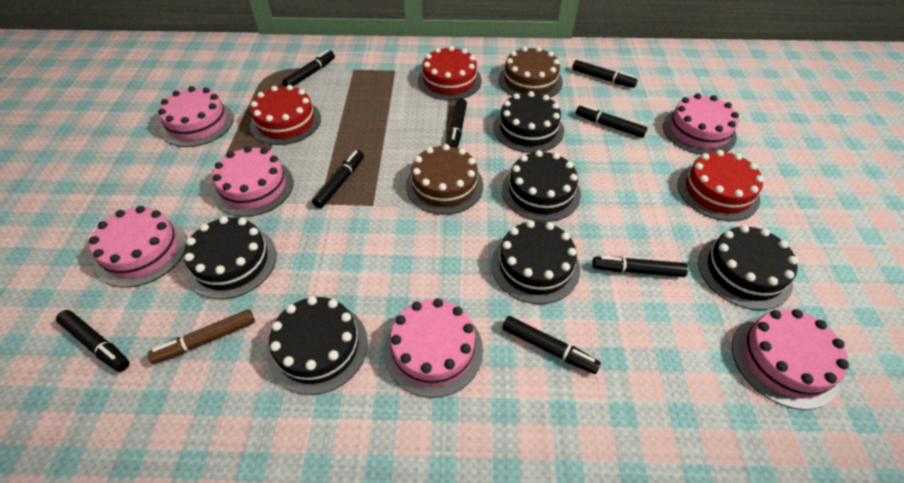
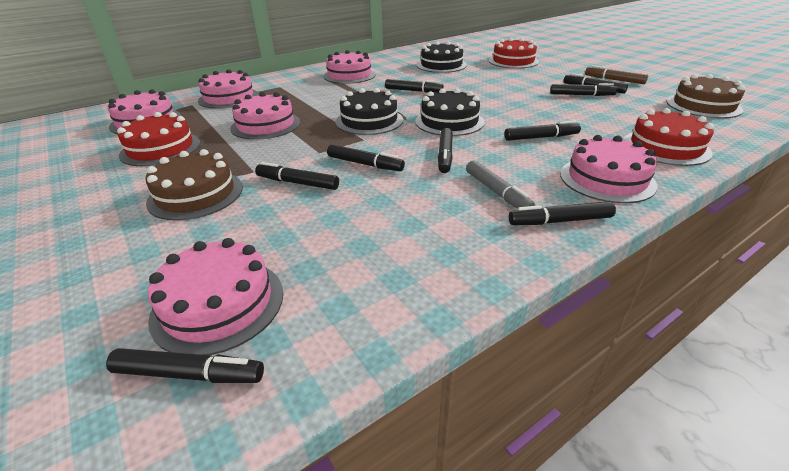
black cake: 6 -> 3
black marker: 8 -> 9
grey marker: 0 -> 1

